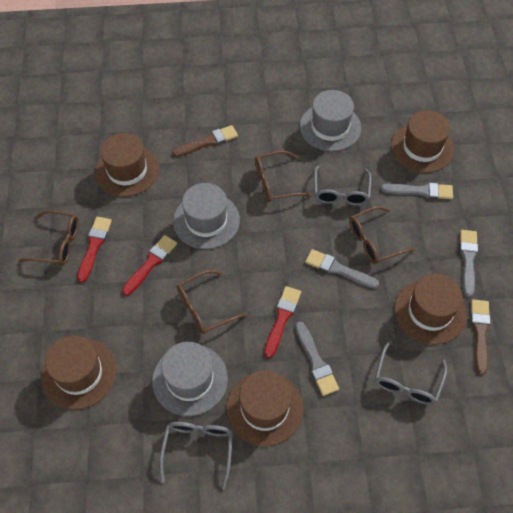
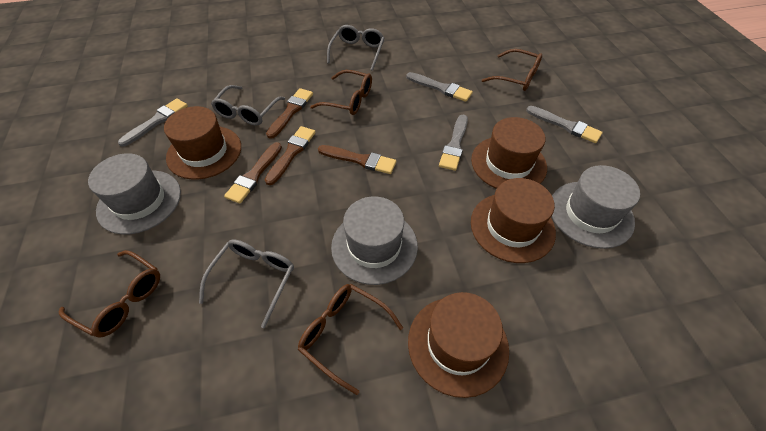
brown brush: 2 -> 4
brown hat: 5 -> 4
red brush: 3 -> 0

